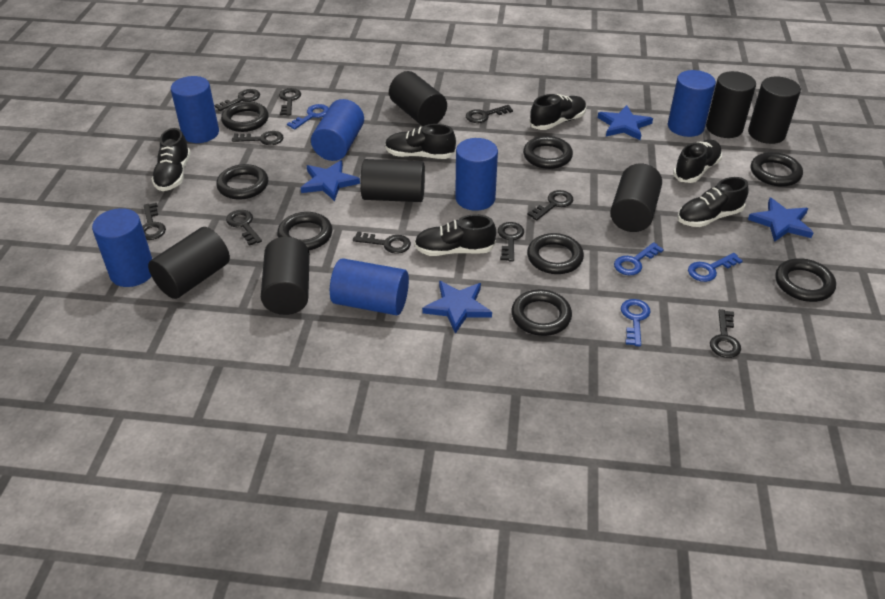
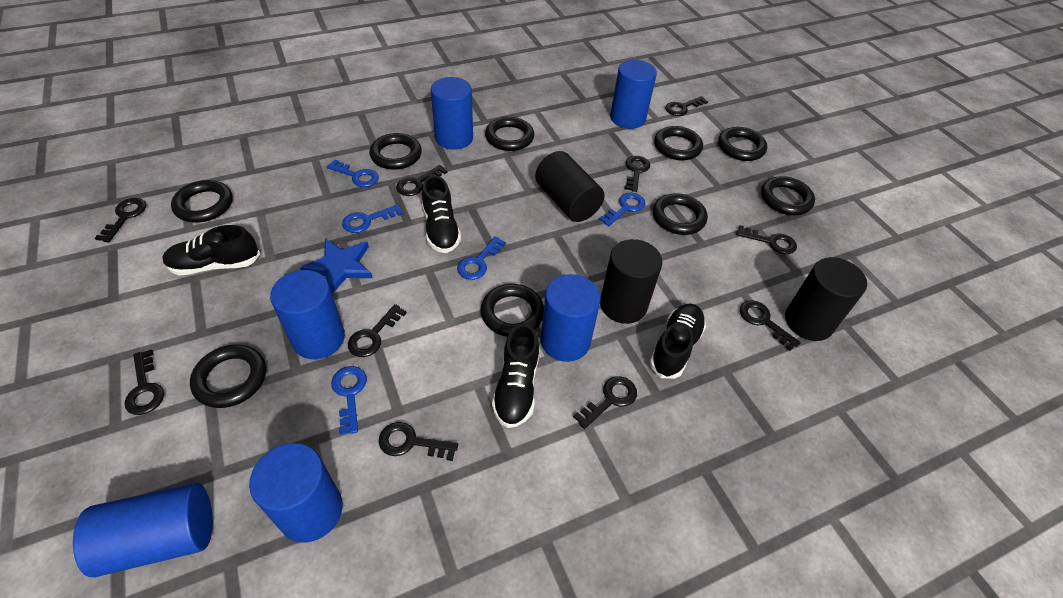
black cylinder: 7 -> 3
black ring: 8 -> 9
black shoe: 6 -> 4
blue key: 4 -> 5
blue star: 4 -> 1

